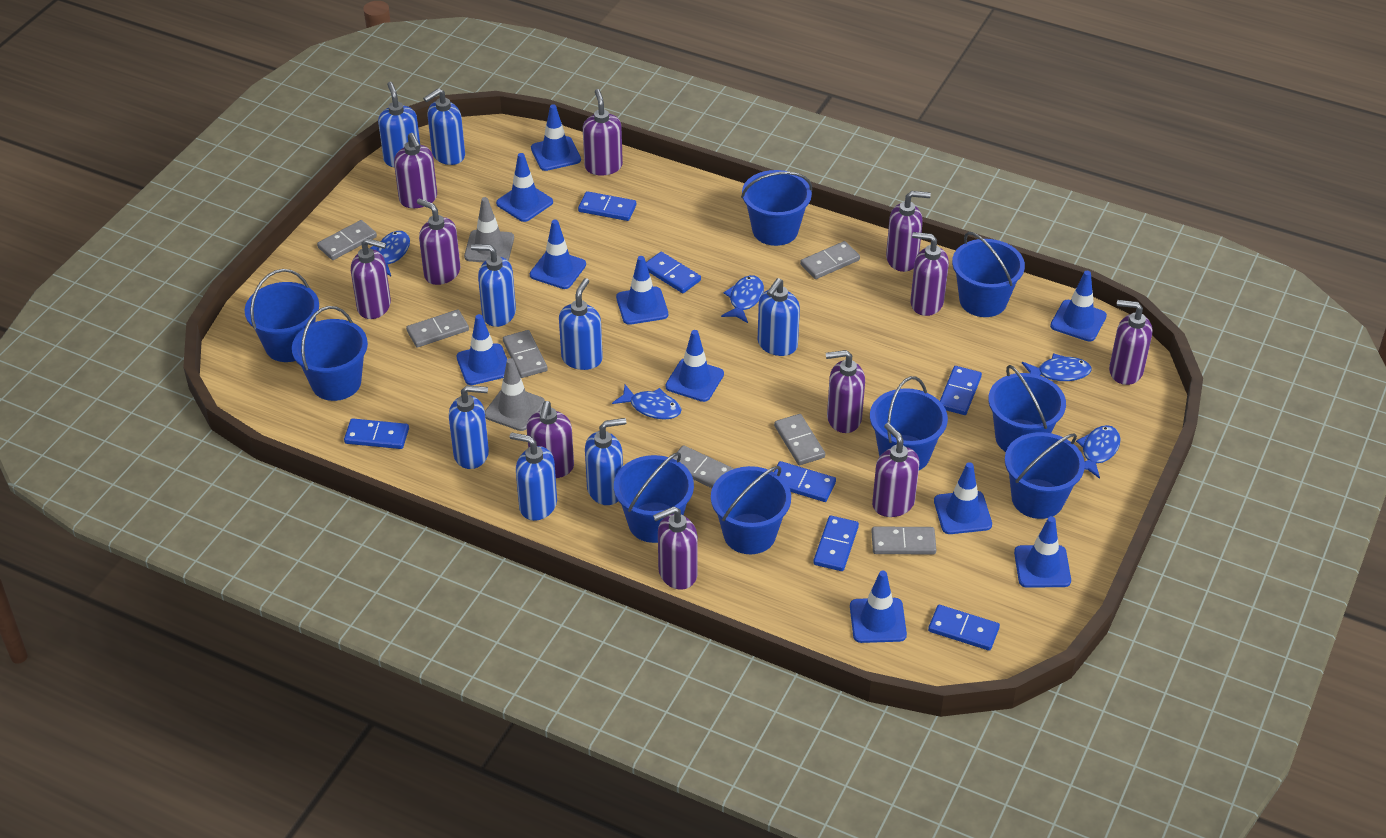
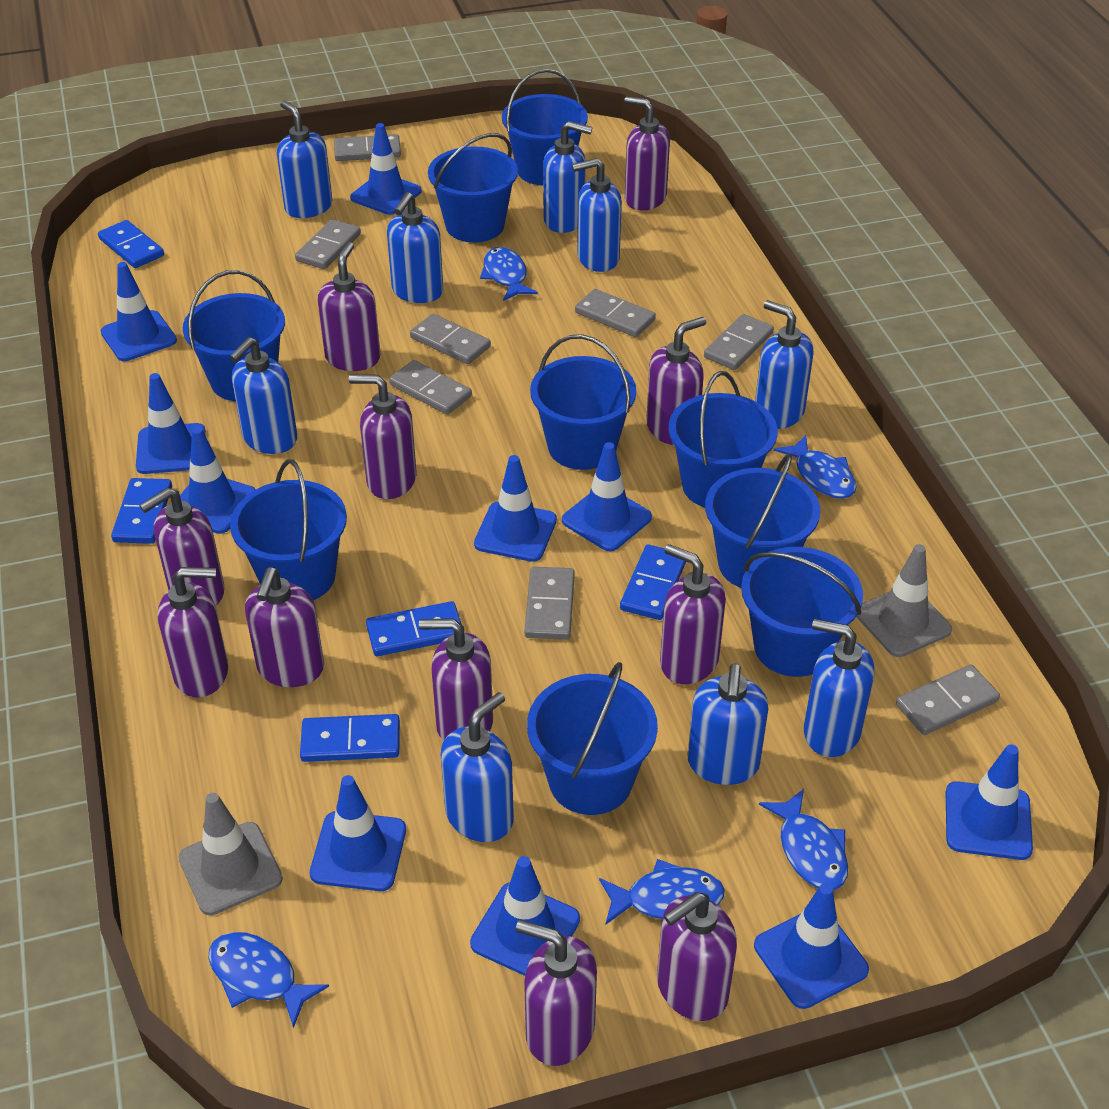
blue domino: 7 -> 5
blue soap dispenser: 8 -> 9
grey domino: 7 -> 8

